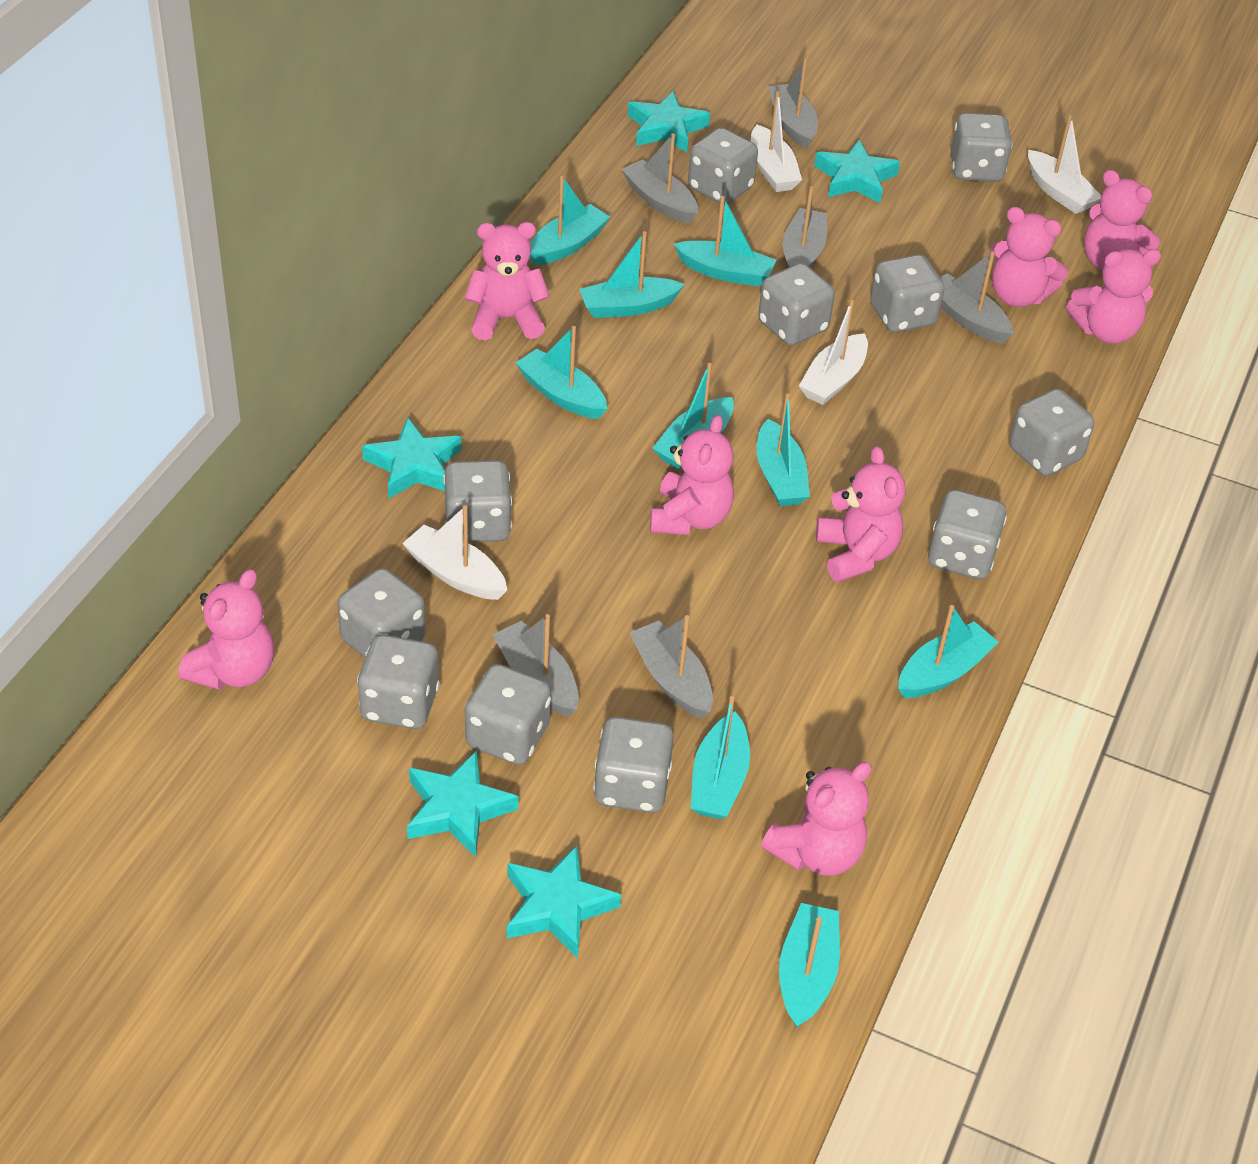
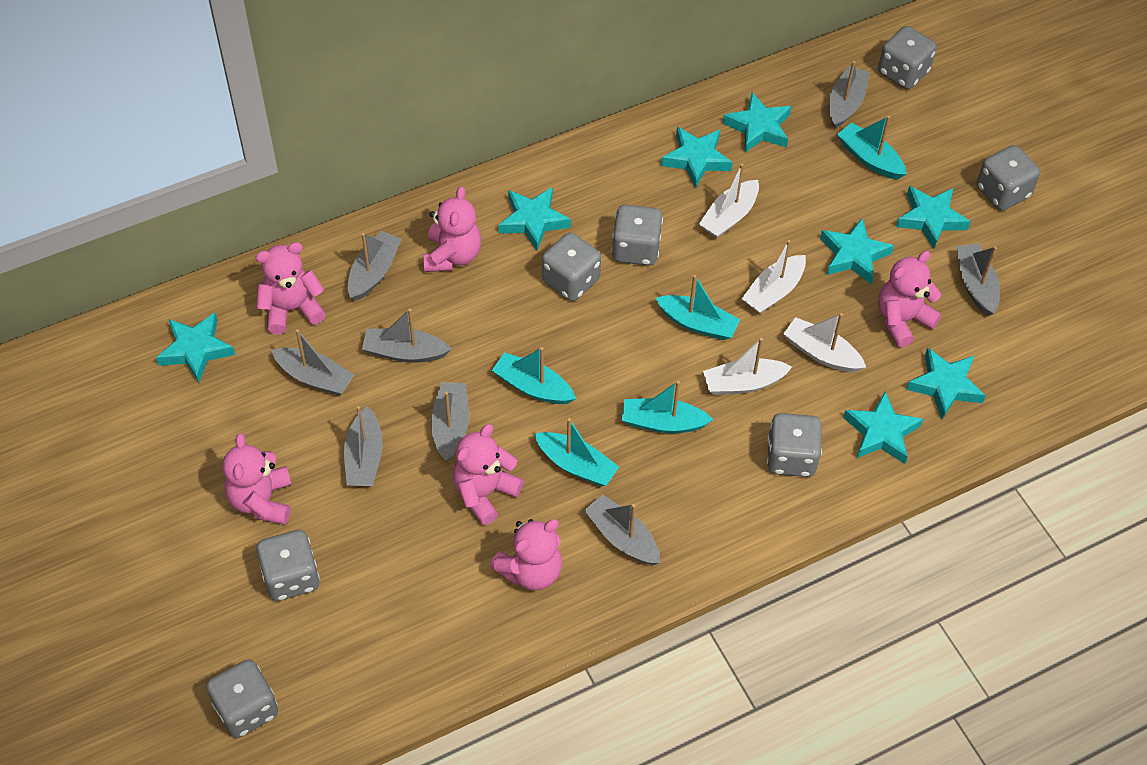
grey boat: 6 -> 8
grey dice: 11 -> 7
pink teddy bear: 8 -> 6
turquoise boat: 9 -> 5
turquoise star: 5 -> 8

